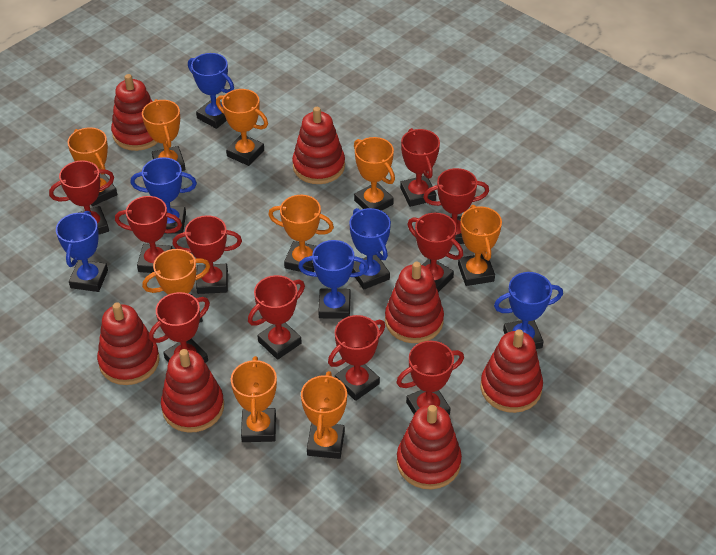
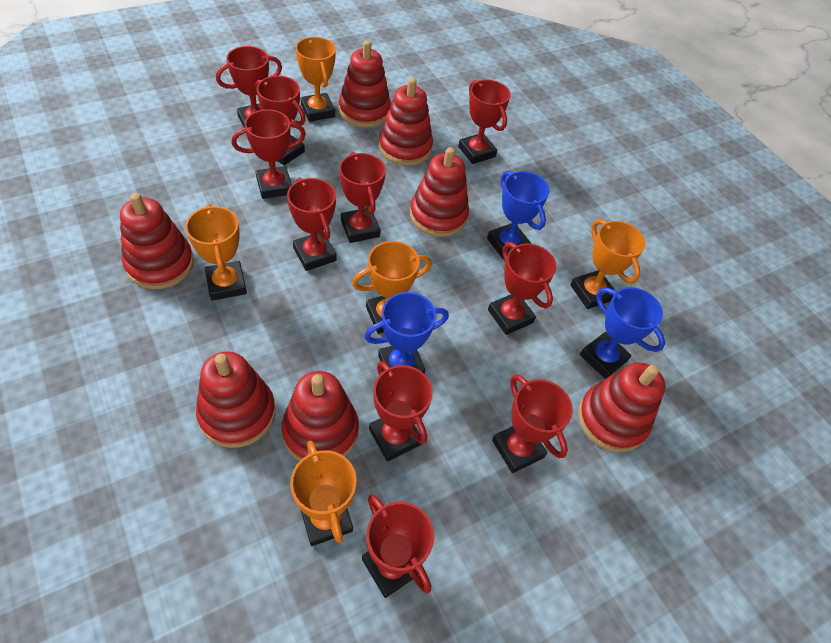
blue trophy: 6 -> 3
orange trophy: 9 -> 5

